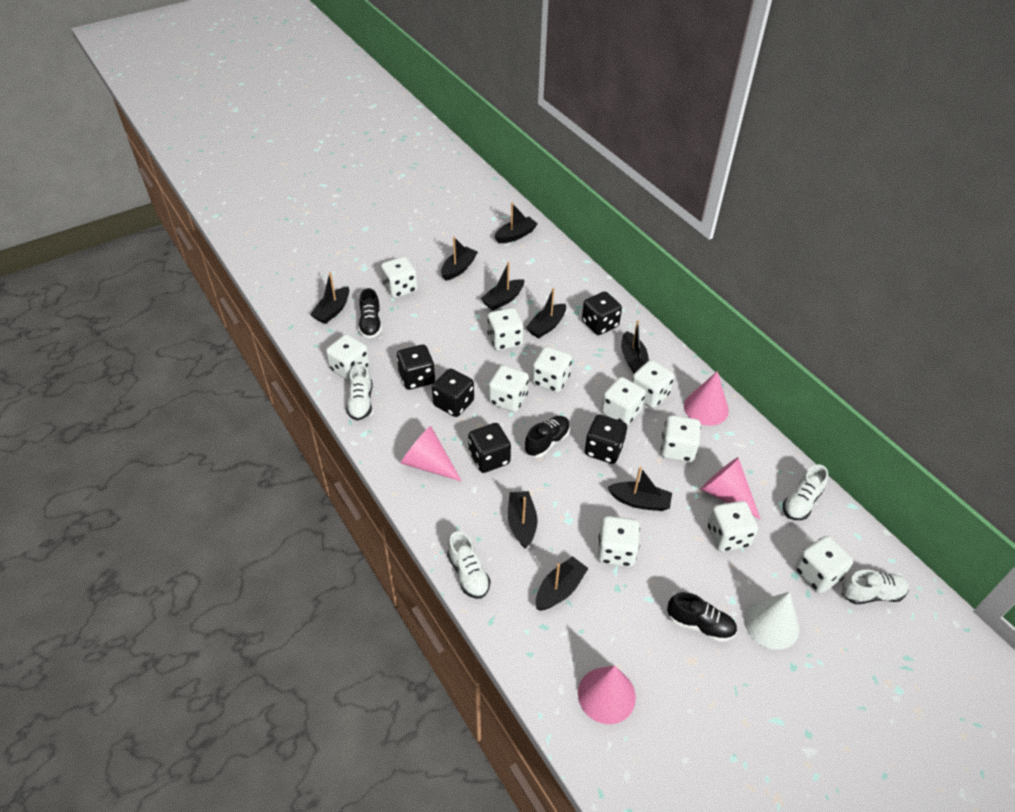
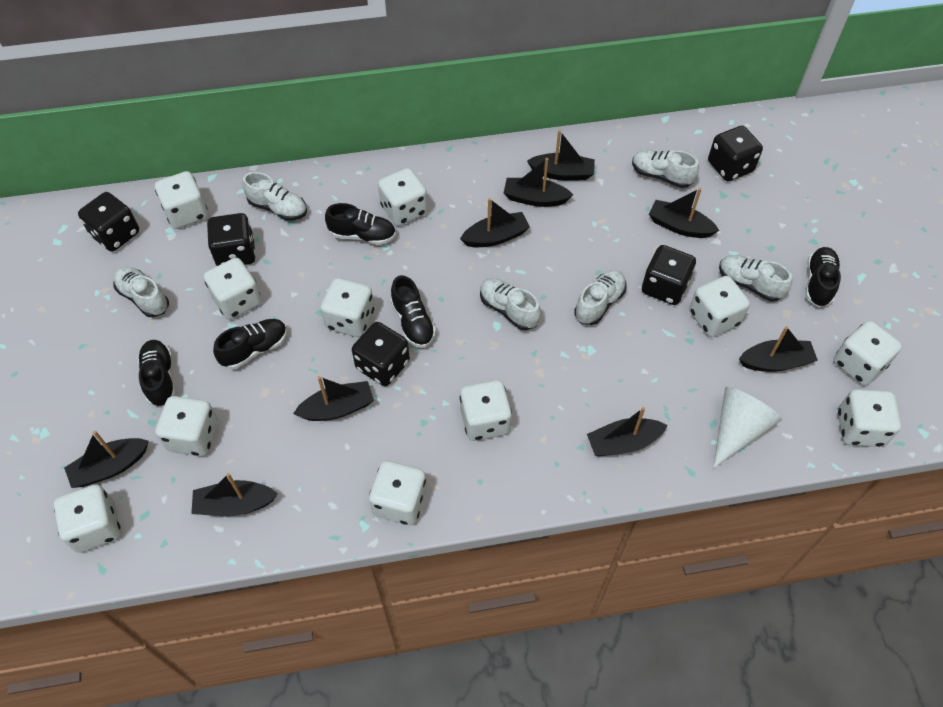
black shoe: 3 -> 5
pink cone: 4 -> 0
white shoe: 4 -> 6

